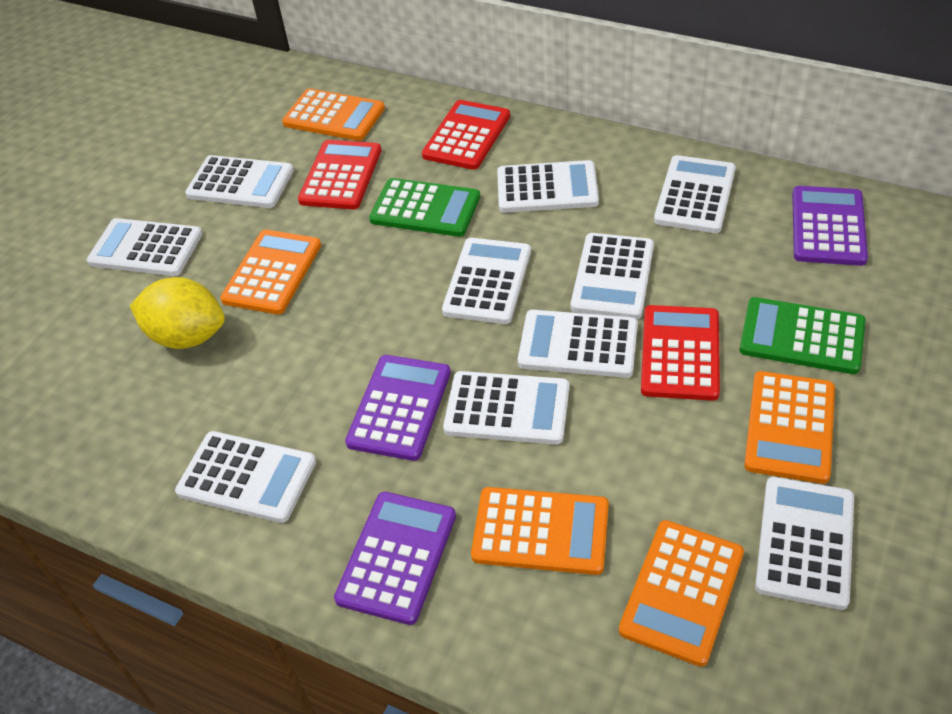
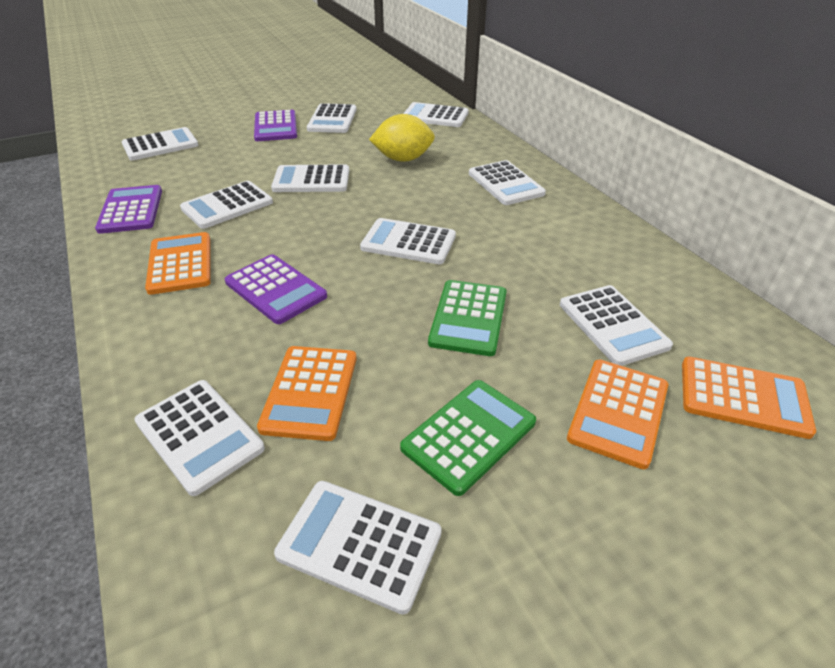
orange calculator: 5 -> 4
red calculator: 3 -> 0

